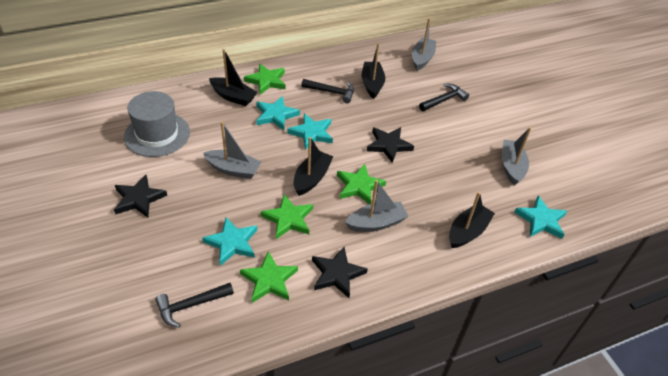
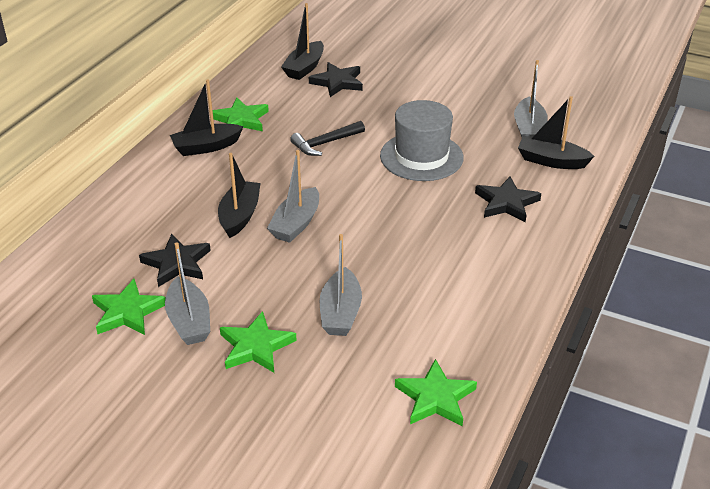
black hammer: 3 -> 1
turquoise star: 4 -> 0

